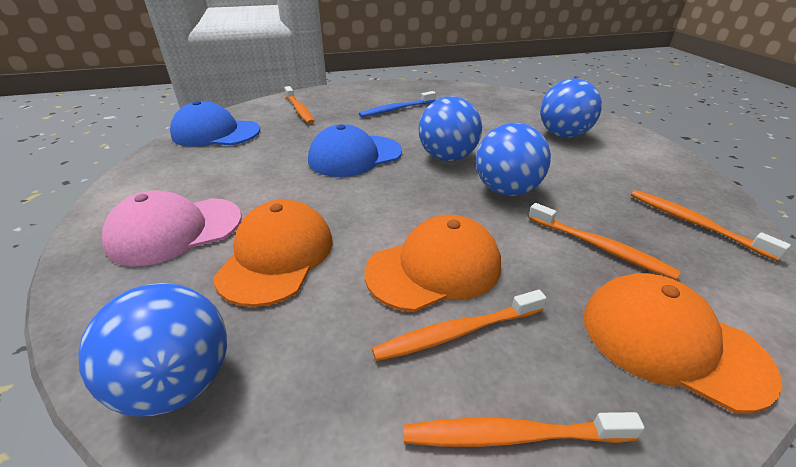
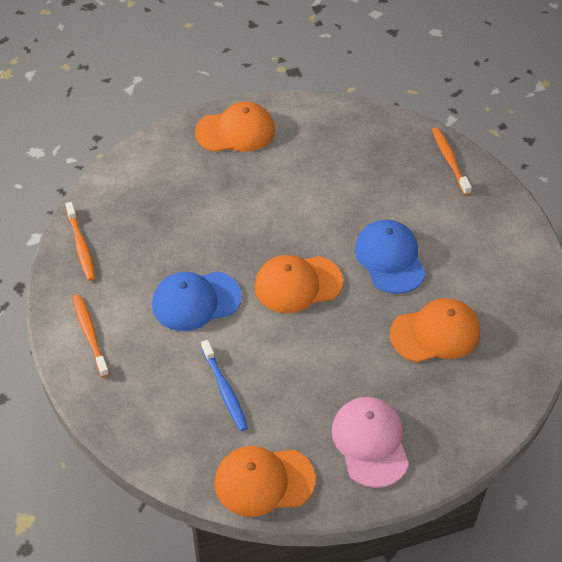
blue ball: 4 -> 0
orange cap: 3 -> 4
orange toothbrush: 5 -> 3

